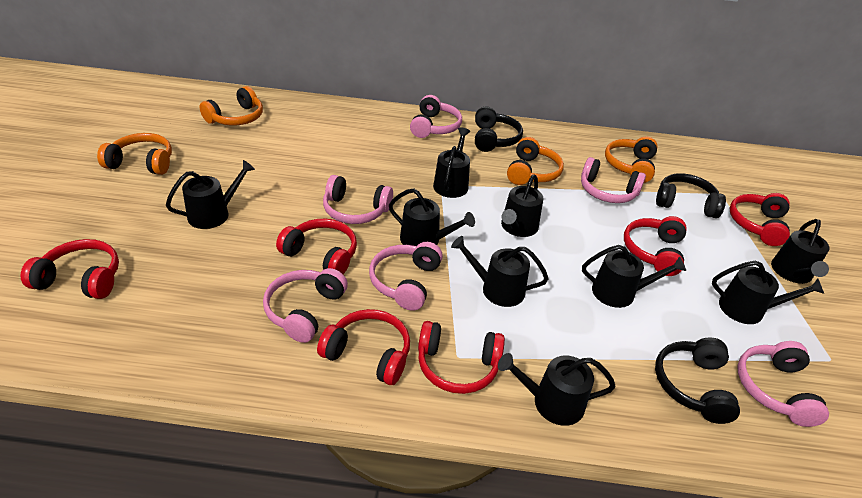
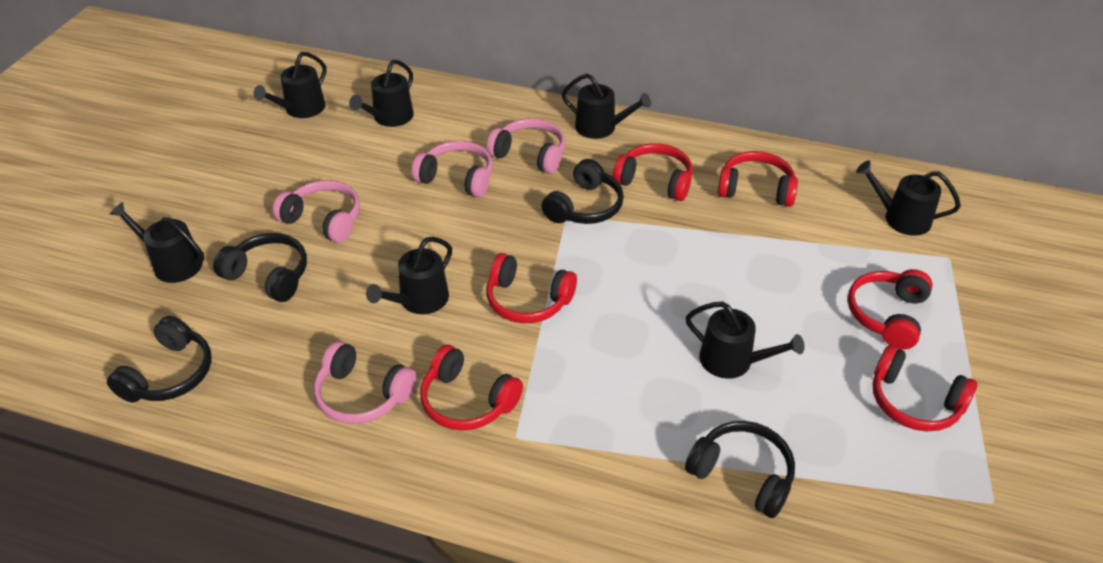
black headphones: 3 -> 4
black watering can: 9 -> 7
orange headphones: 4 -> 0
pink headphones: 6 -> 4

